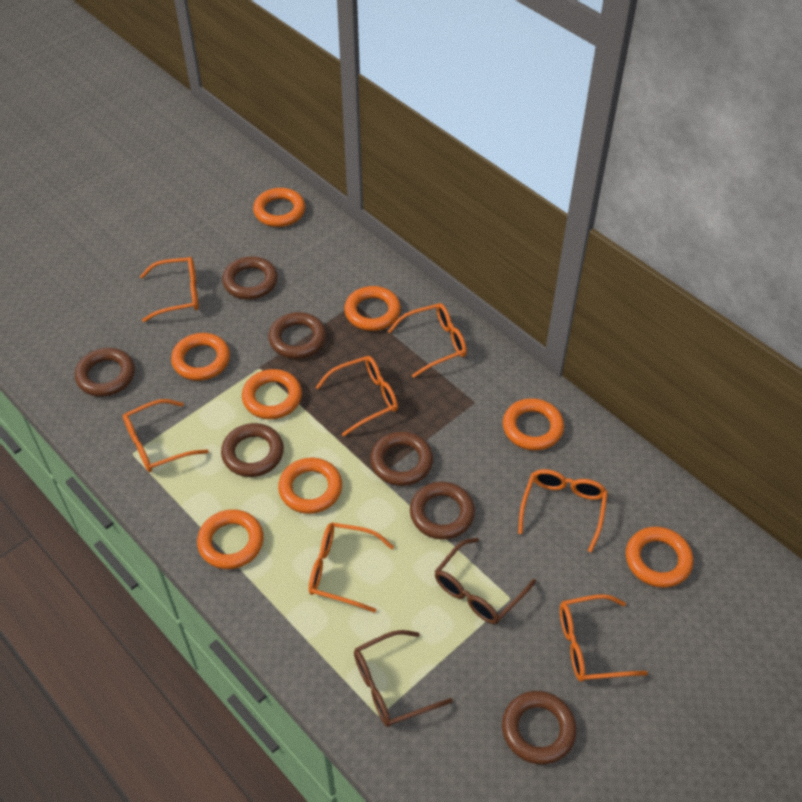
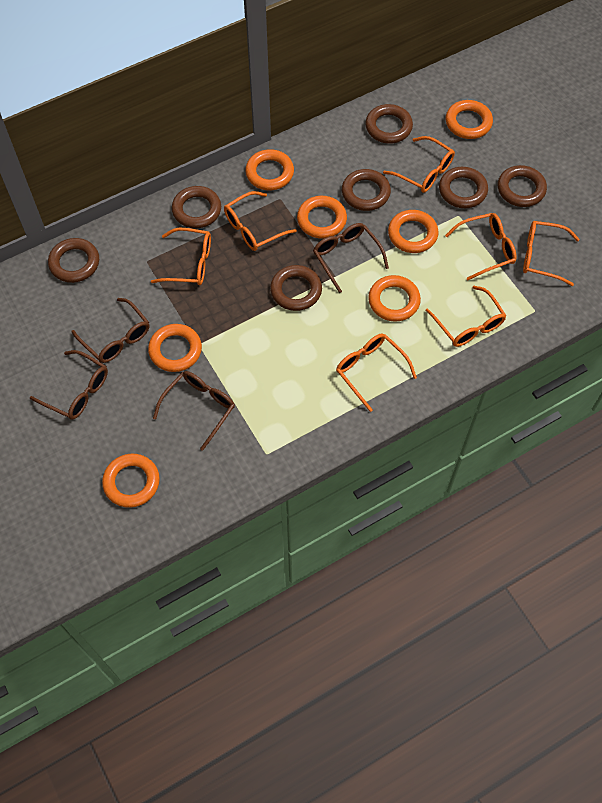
brown glasses: 2 -> 4
orange ring: 8 -> 7

